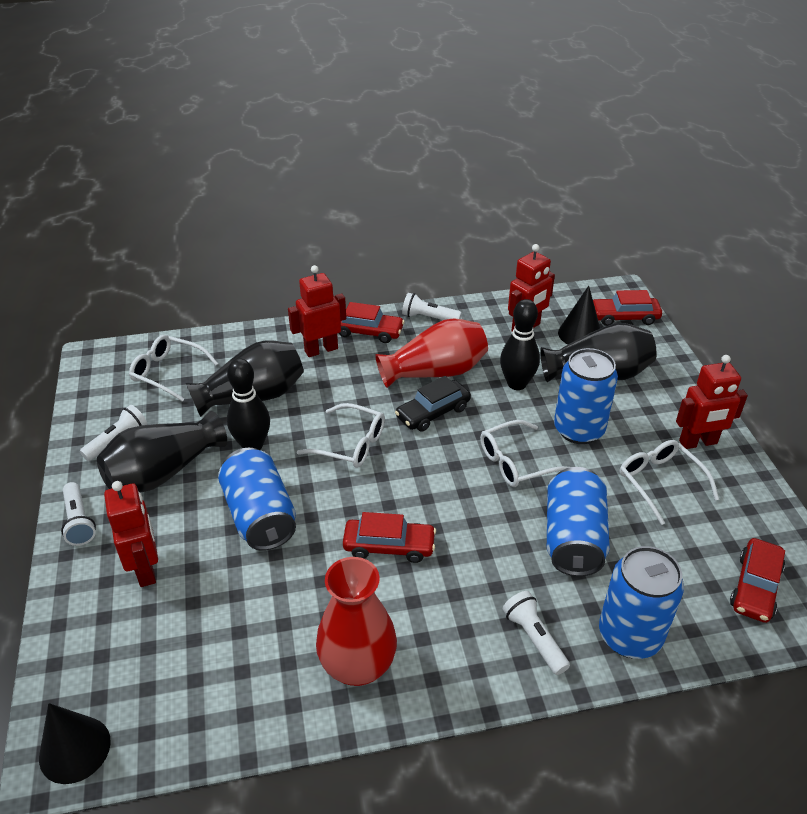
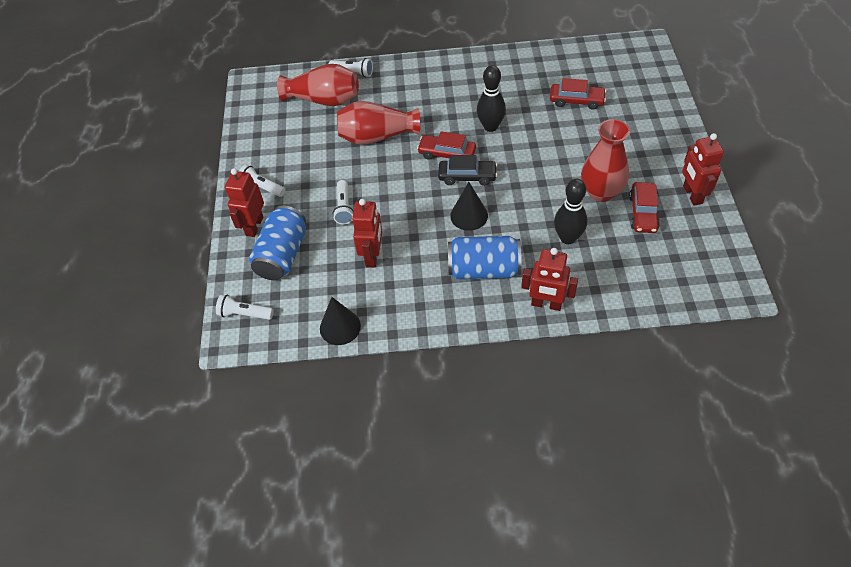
black vase: 3 -> 0
blue can: 4 -> 2
red car: 4 -> 3
red vase: 2 -> 3
white glasses: 4 -> 0

